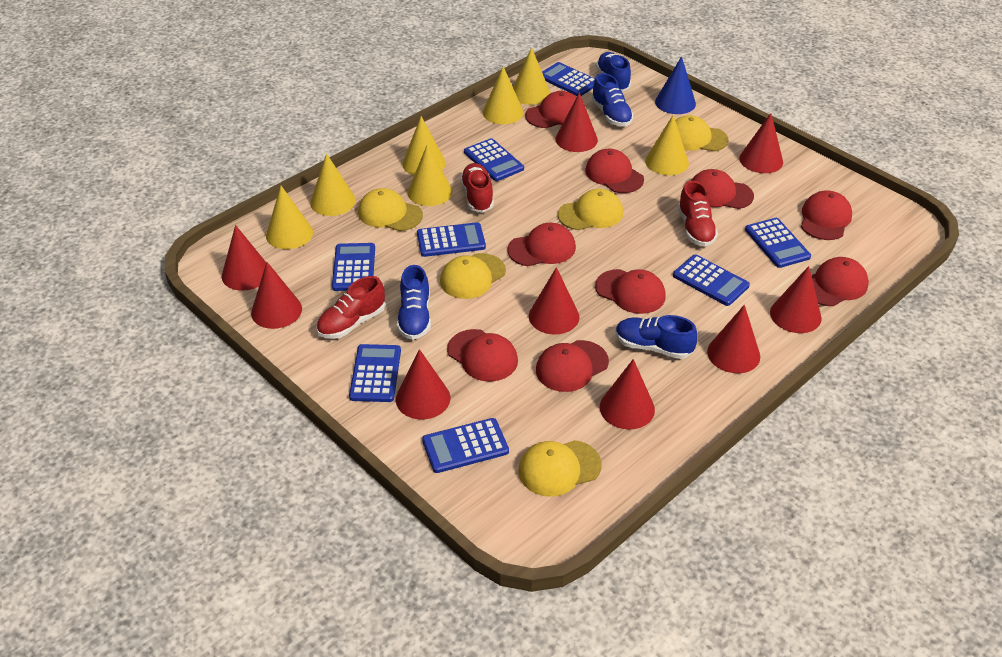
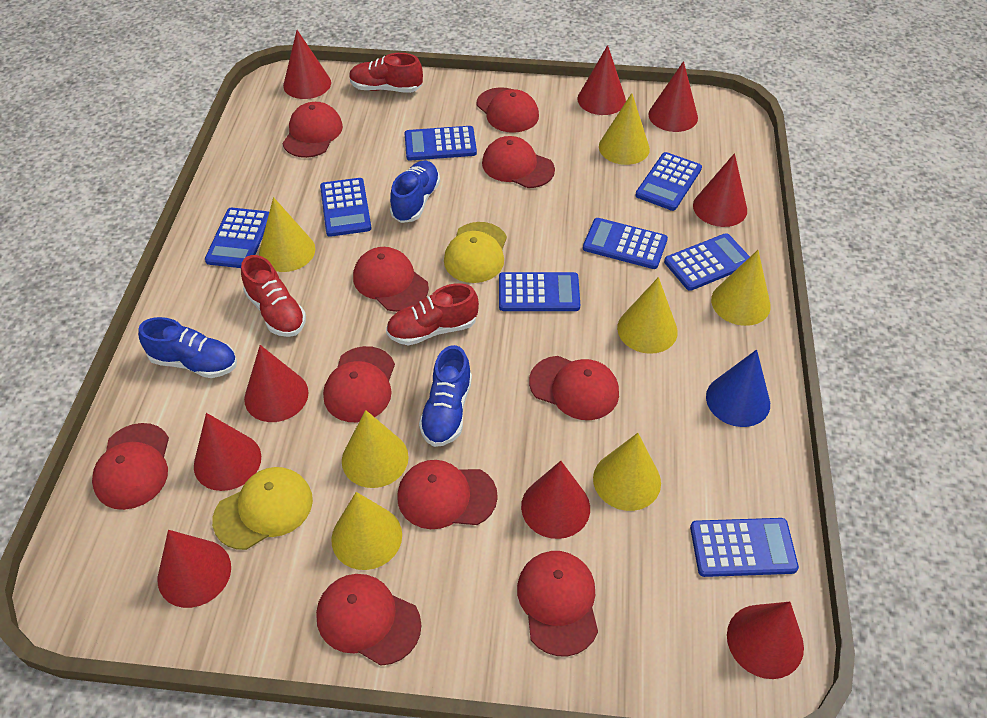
blue shoe: 4 -> 3
red cap: 9 -> 10
yellow cap: 5 -> 2

